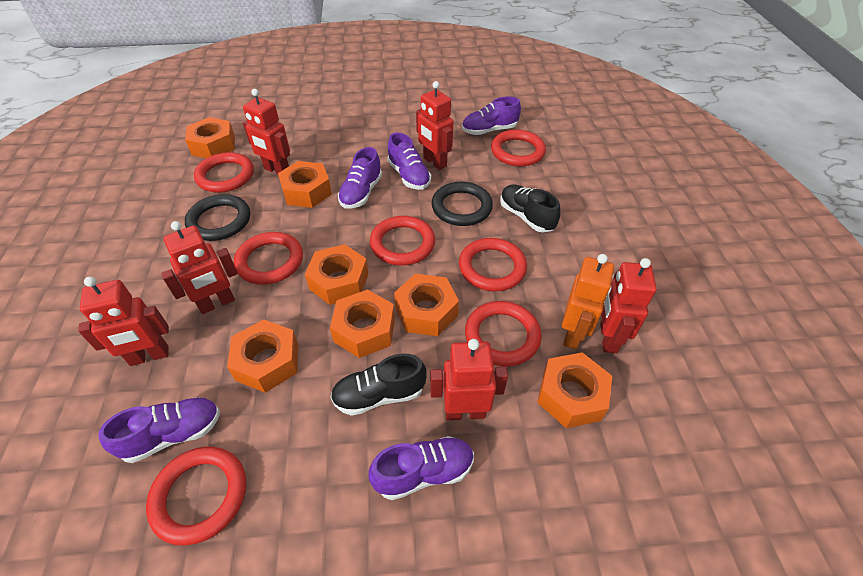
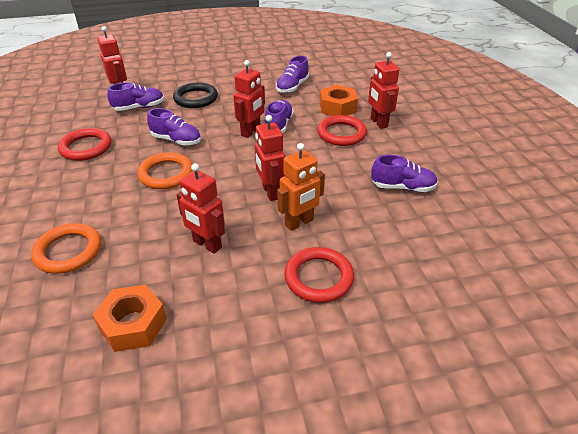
black ring: 2 -> 1
black shoe: 2 -> 0
orange nut: 7 -> 2
orange ring: 0 -> 2
red ring: 7 -> 3
red robot: 6 -> 5

